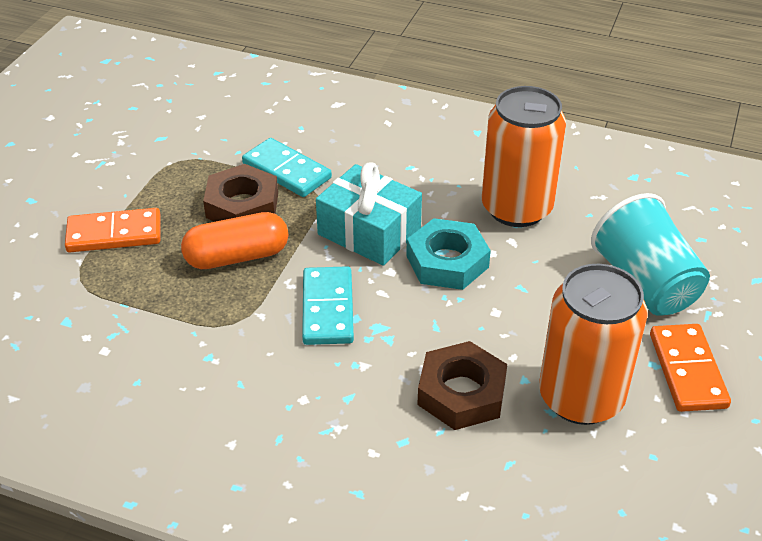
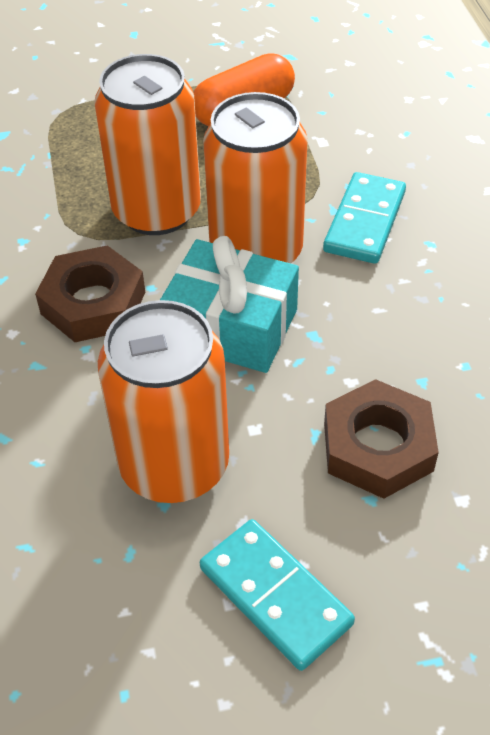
orange can: 2 -> 3
orange domino: 2 -> 0
turquoise cup: 1 -> 0
turquoise nut: 1 -> 0

